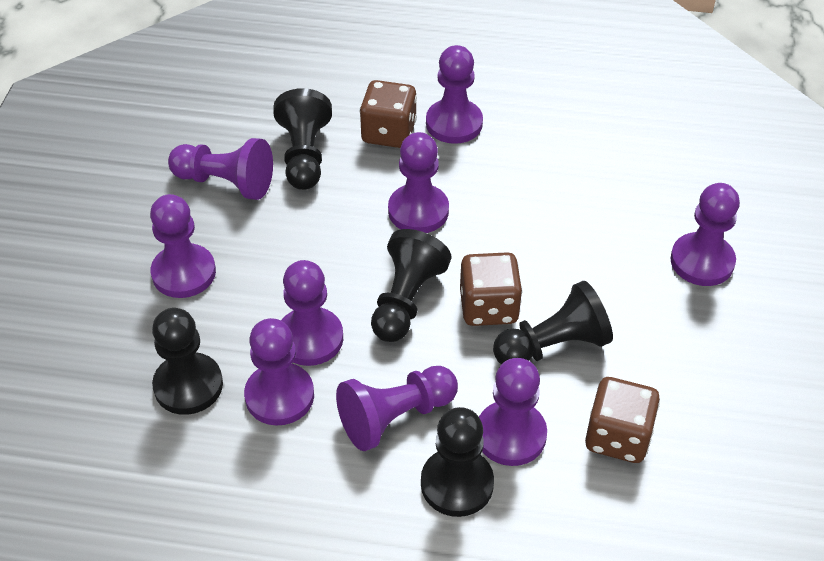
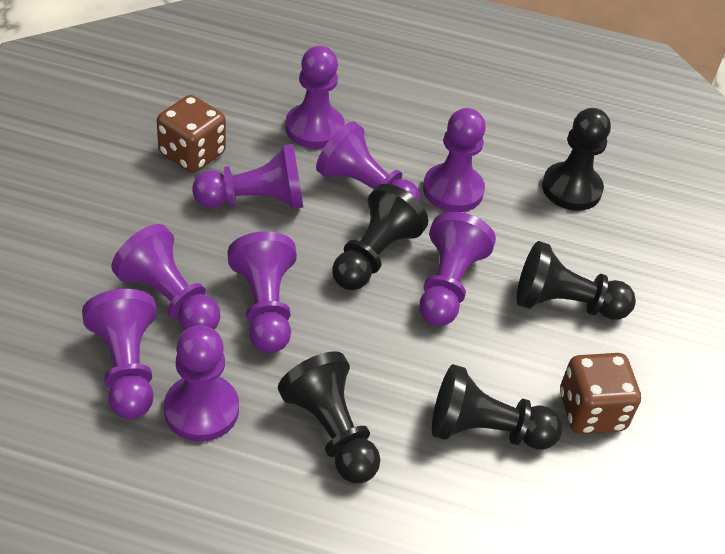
brown dice: 3 -> 2

